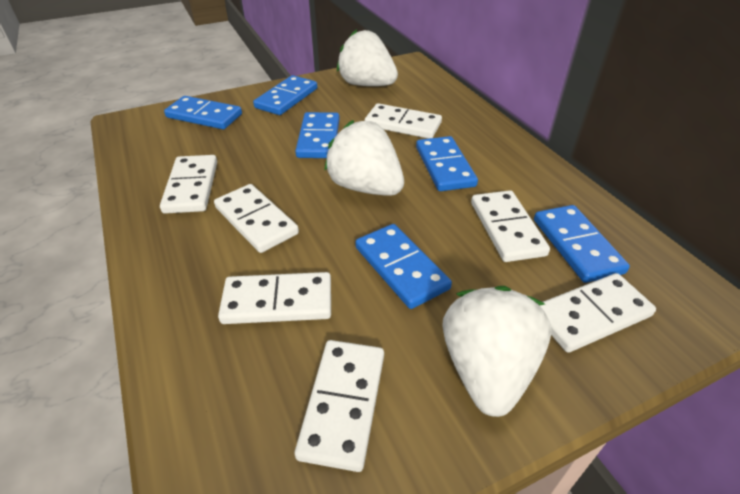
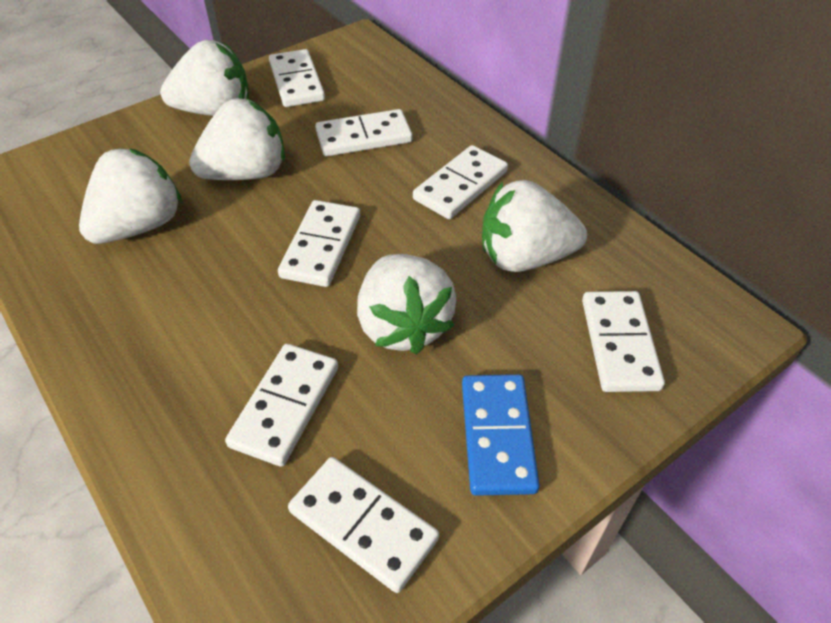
blue domino: 6 -> 1
white strawberry: 3 -> 5

